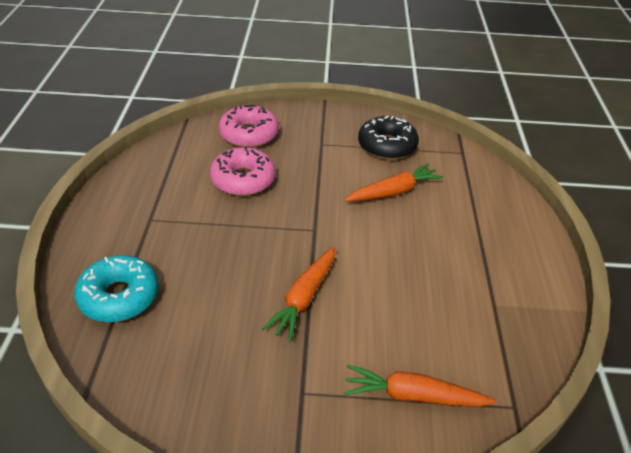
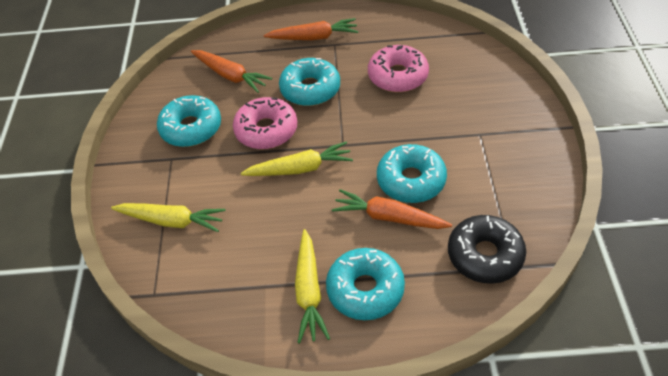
turquoise donut: 1 -> 4
yellow carrot: 0 -> 3

